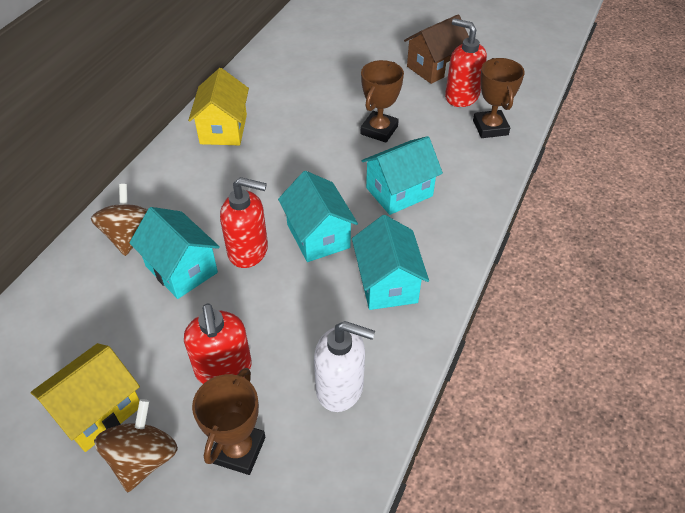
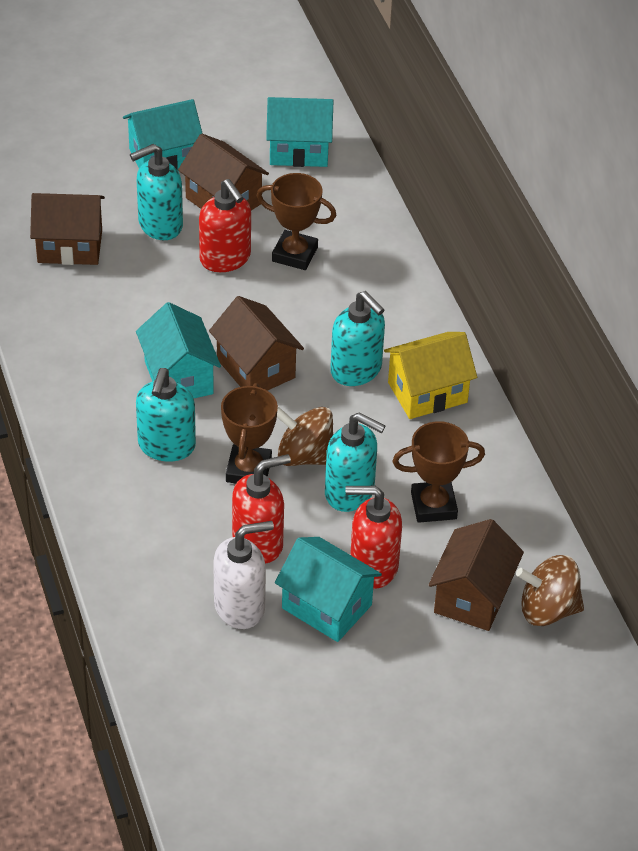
brown house: 1 -> 4
turquoise soap dispenser: 0 -> 4
yellow house: 2 -> 1

